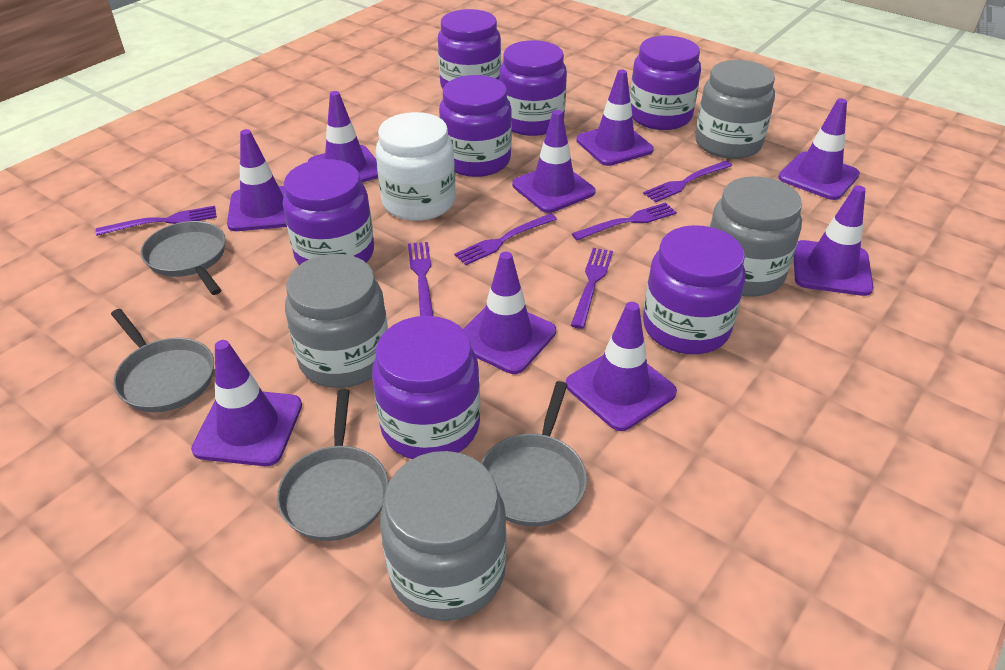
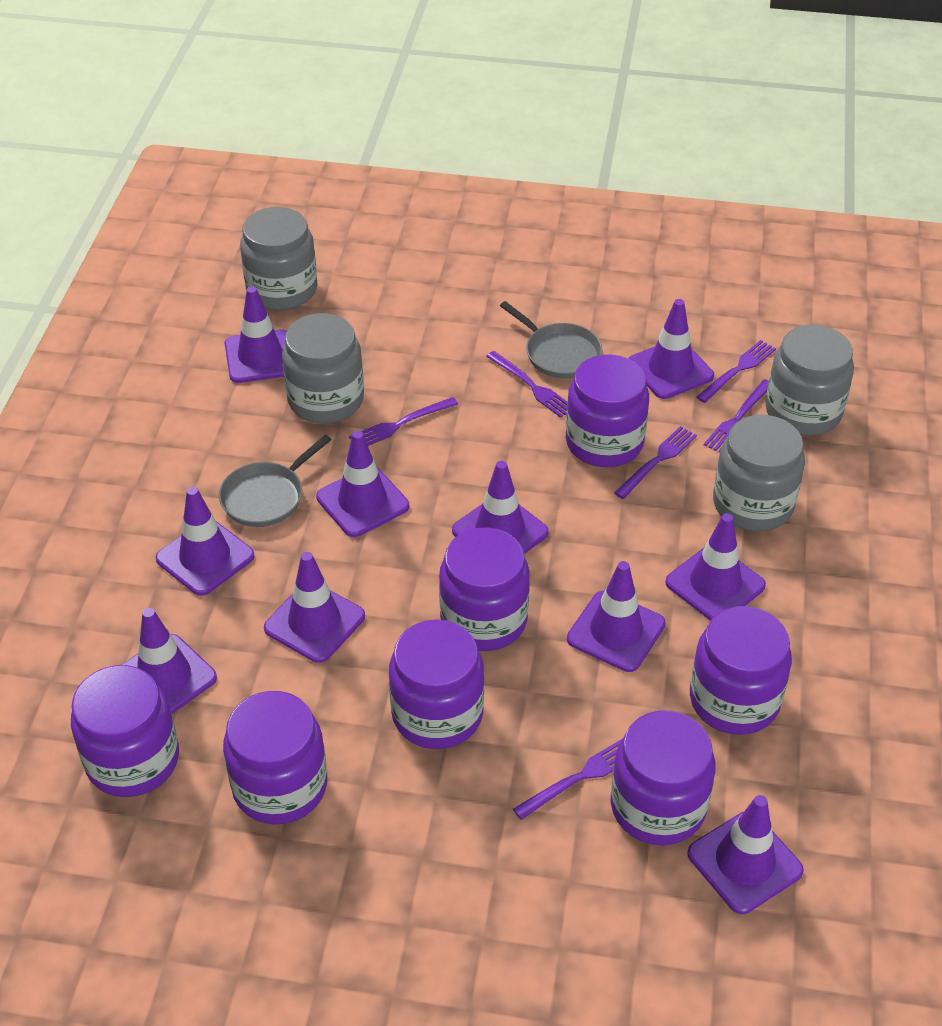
grey pan: 4 -> 2
purple traffic cone: 9 -> 10
white jar: 1 -> 0

